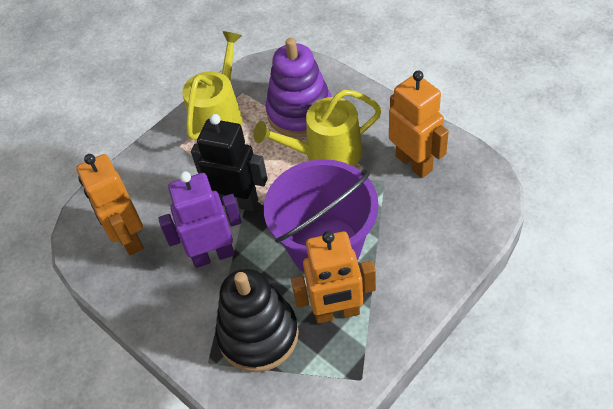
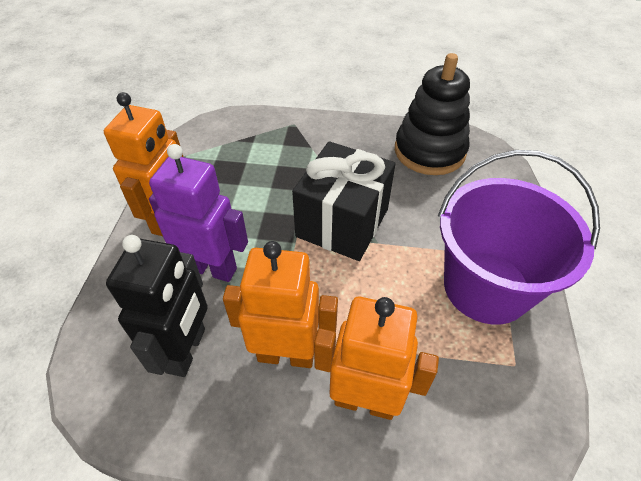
black gift: 0 -> 1
purple stacking toy: 1 -> 0
yellow watering can: 2 -> 0

